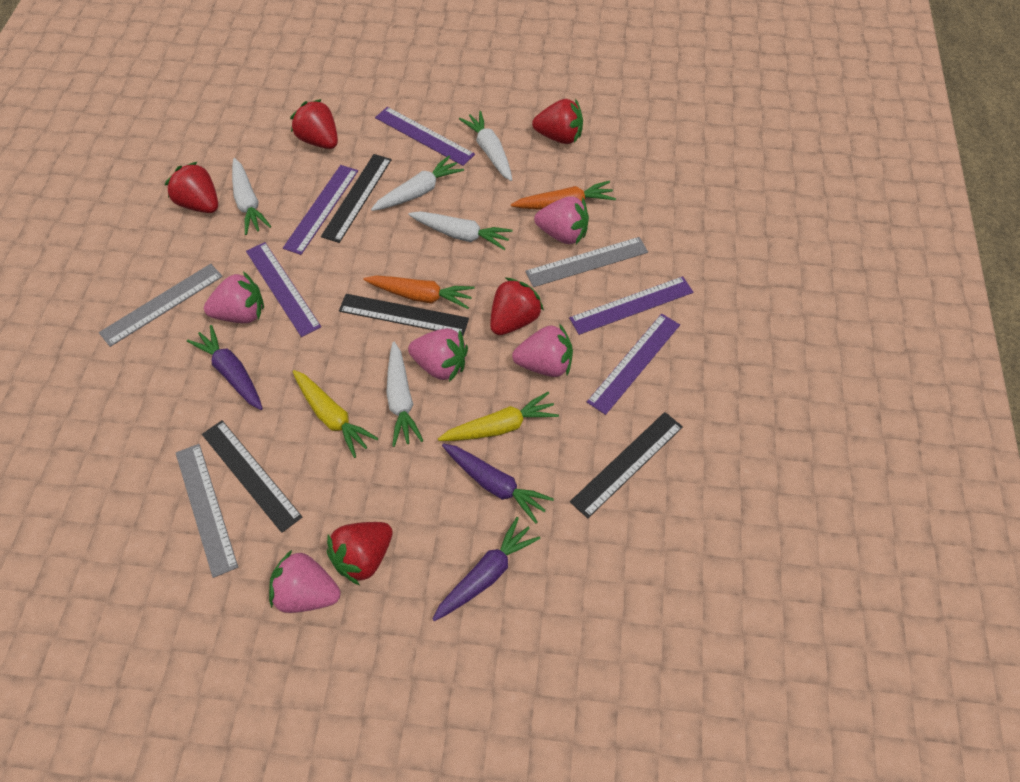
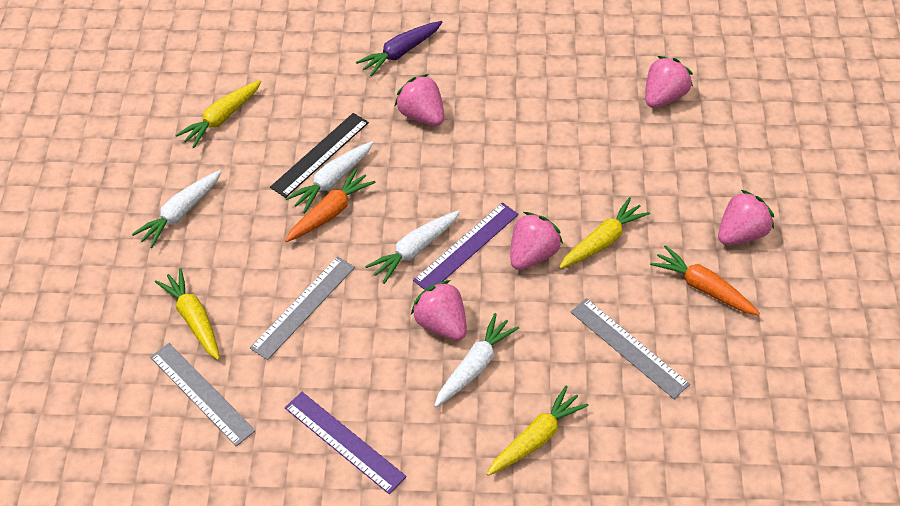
black ruler: 4 -> 1
purple carrot: 3 -> 1
purple ruler: 5 -> 2
red strawberry: 5 -> 0
white carrot: 5 -> 4
yellow carrot: 2 -> 4

